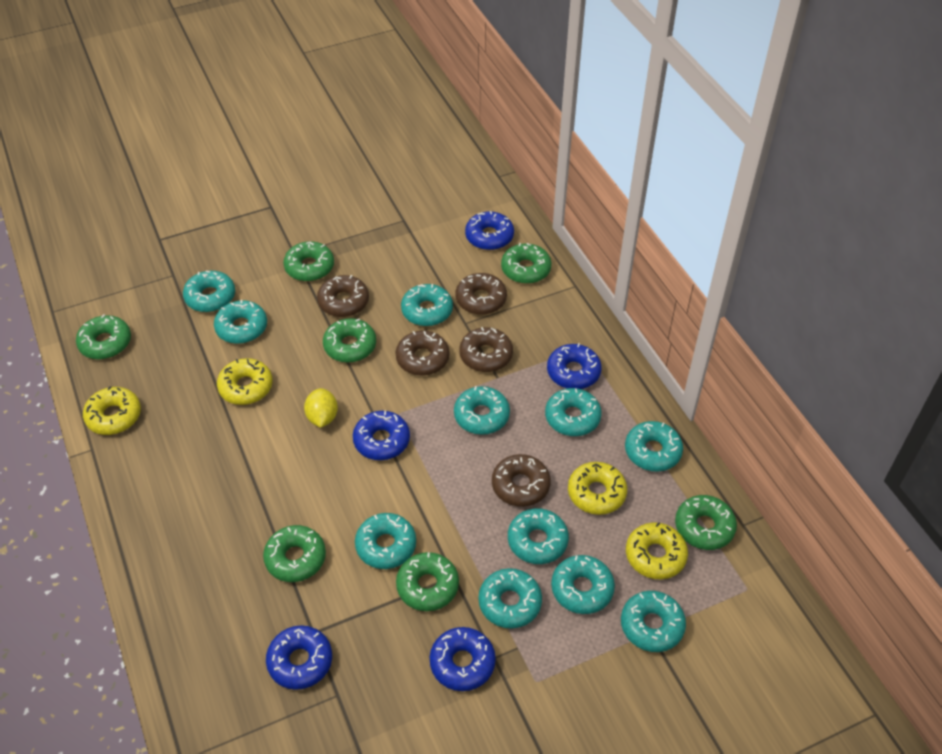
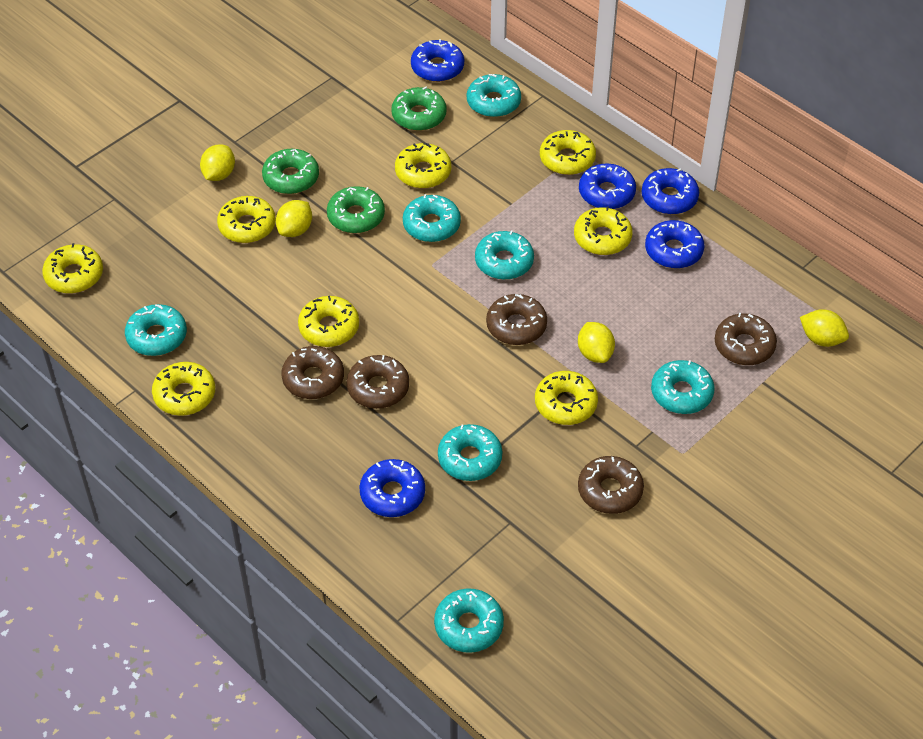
green donut: 7 -> 3
turquoise donut: 11 -> 7
yellow donut: 4 -> 8
yellow lemon: 1 -> 4

